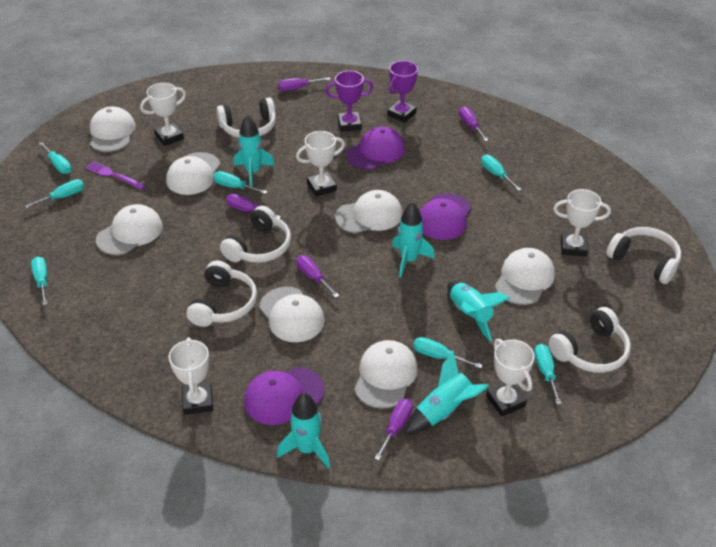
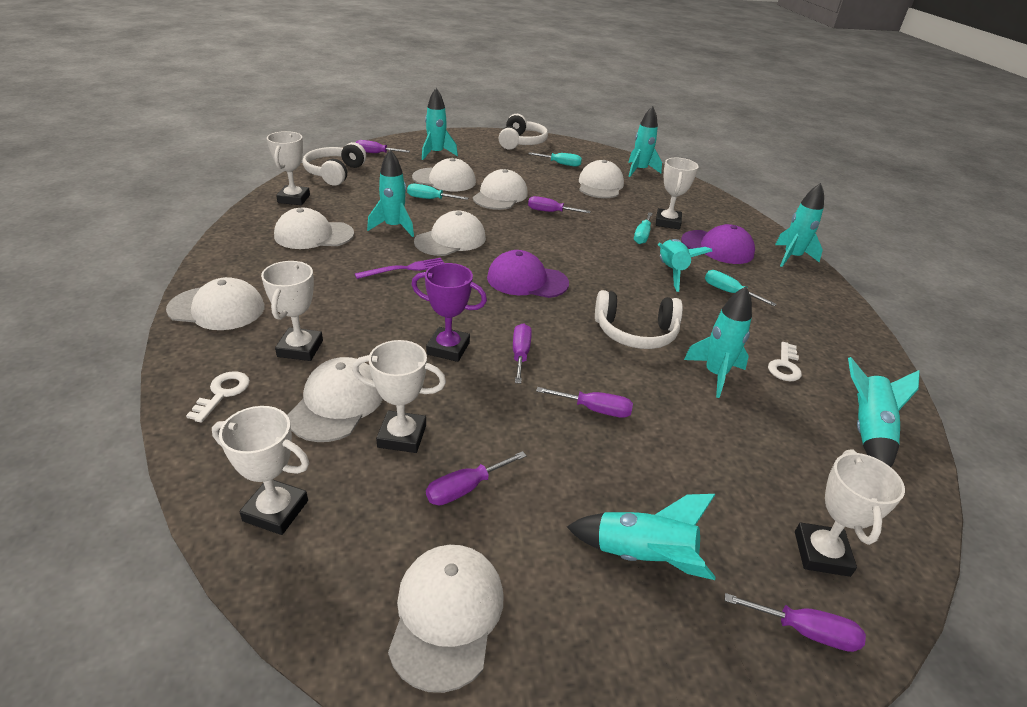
purple cap: 3 -> 2
purple screwdriver: 5 -> 6
purple trophy: 2 -> 1
turquoise rocket: 5 -> 8
turquoise screwdriver: 7 -> 4
white cap: 7 -> 8
white headphones: 5 -> 3
white key: 0 -> 2
white trophy: 5 -> 6

